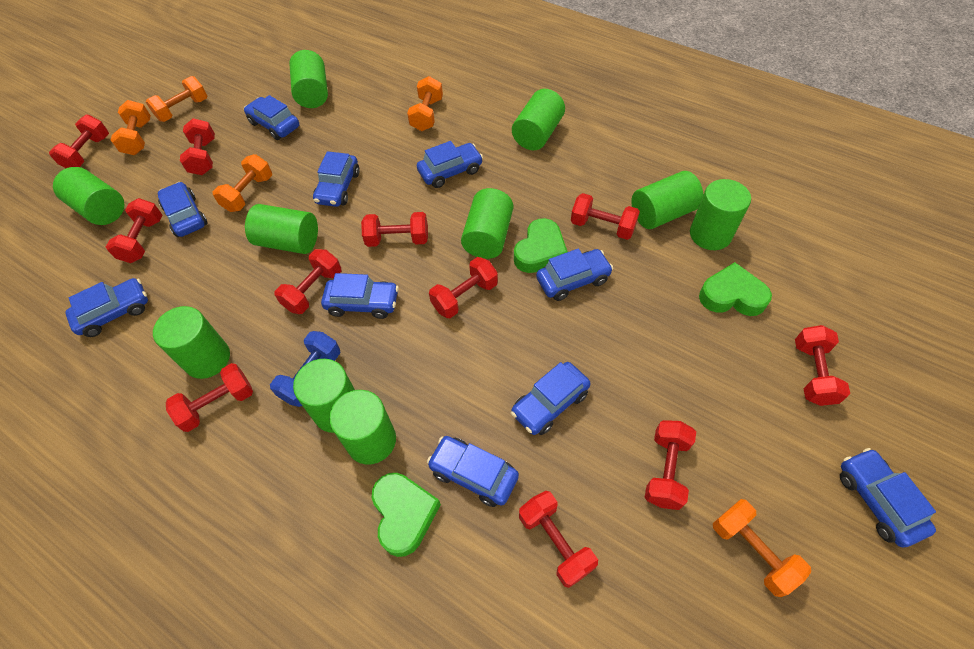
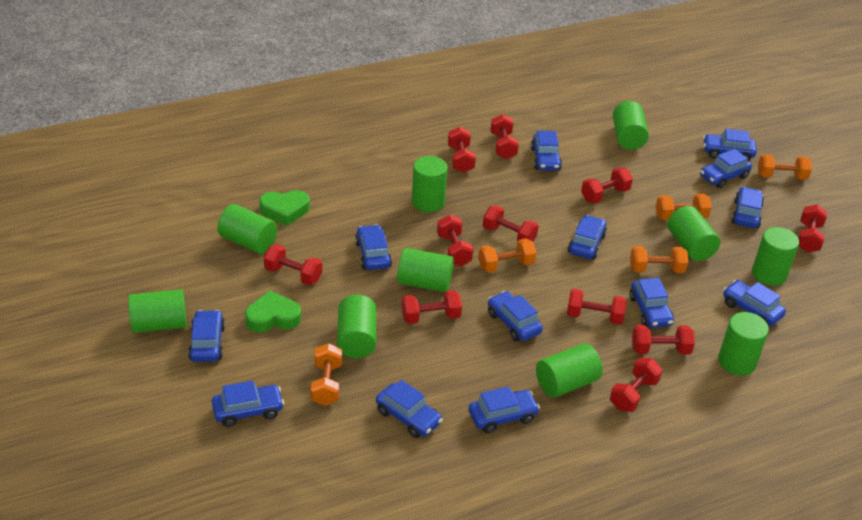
blue car: 10 -> 13
blue dumbbell: 1 -> 0
green heart: 3 -> 2

